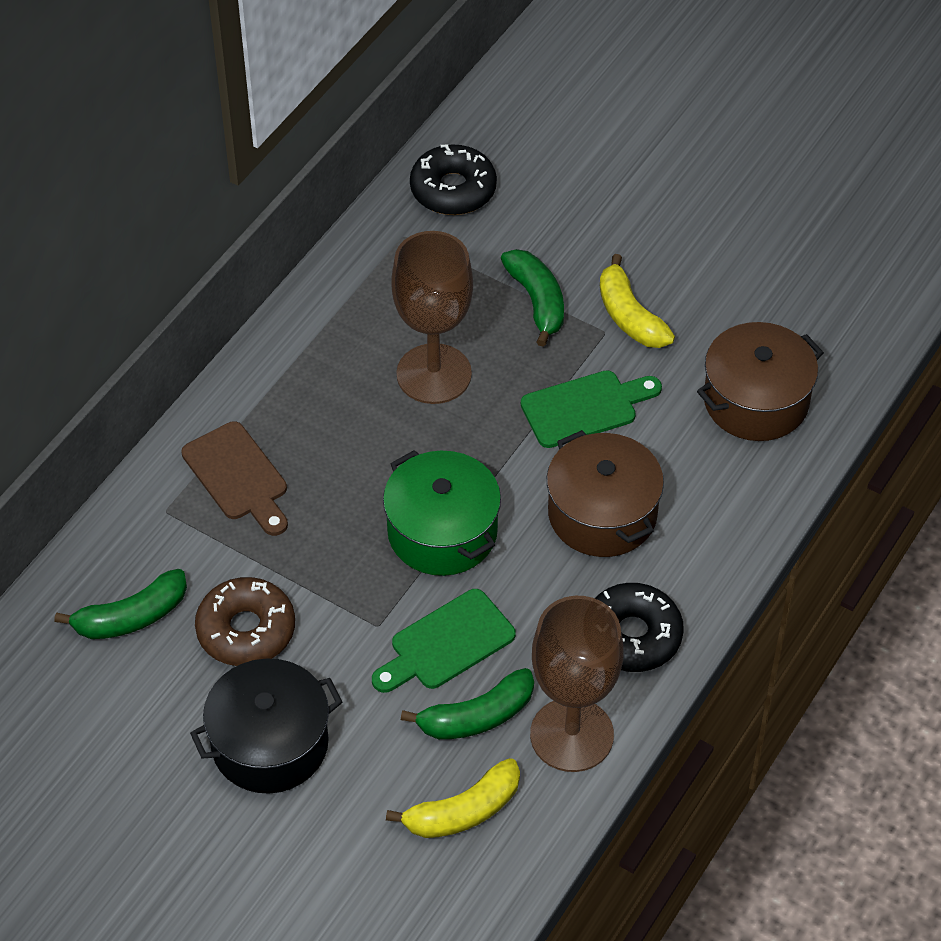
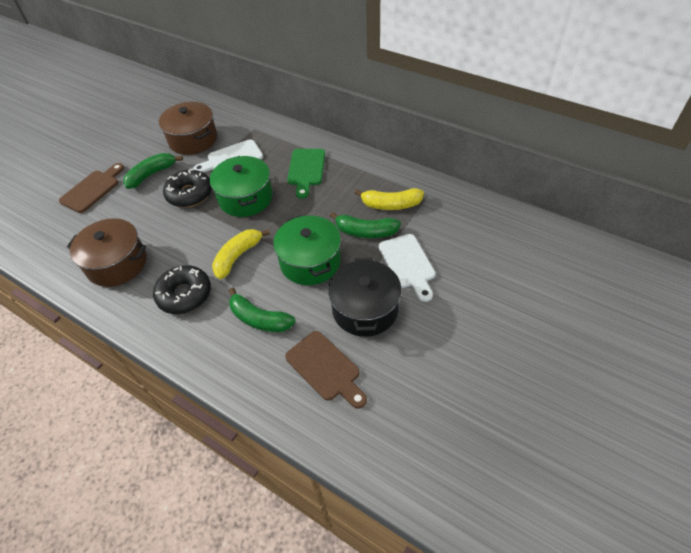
brown cutting board: 1 -> 2
brown donut: 1 -> 0
brown goblet: 2 -> 0
green cutting board: 2 -> 1
green pot: 1 -> 2
white cutting board: 0 -> 2

